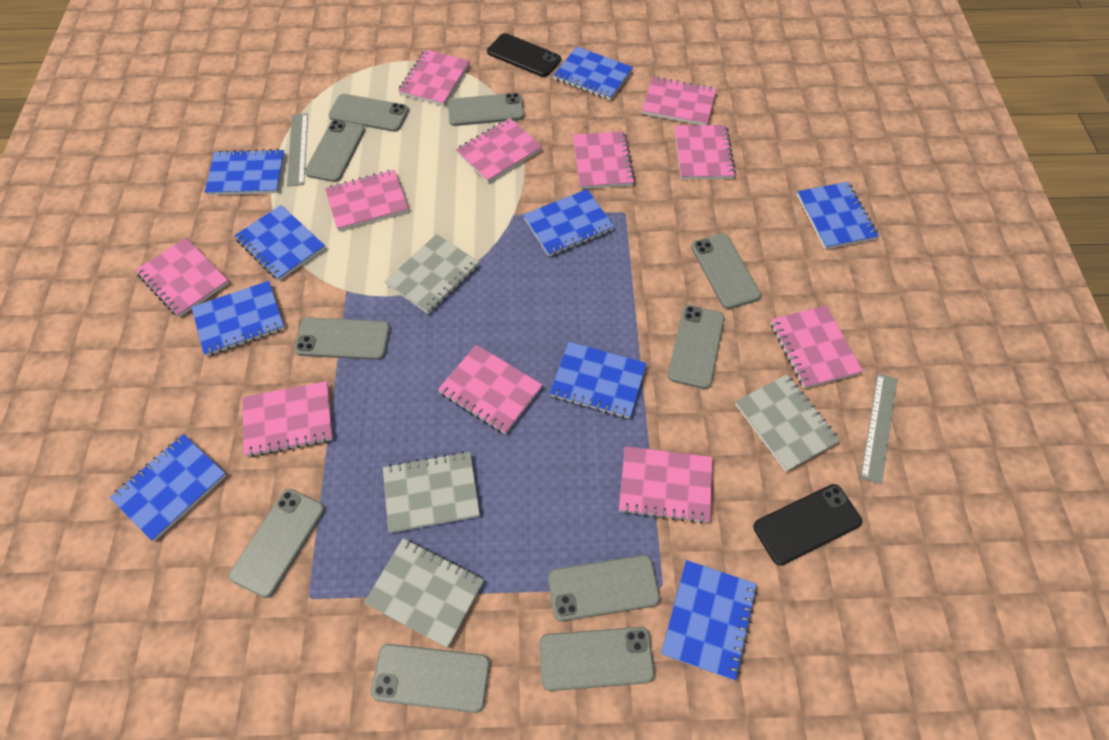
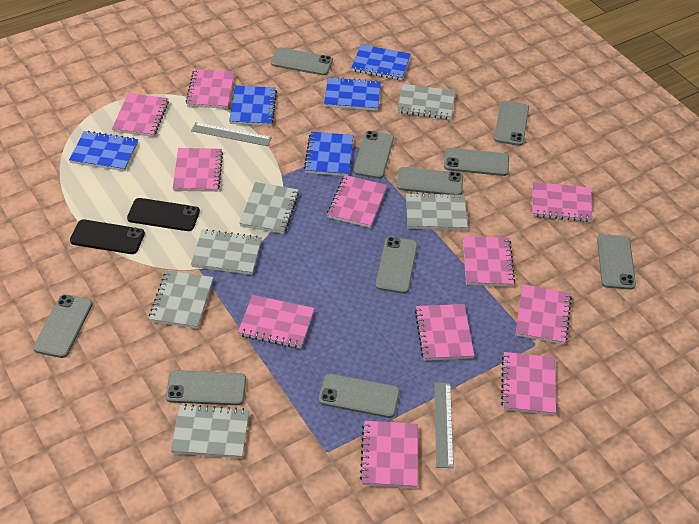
blue notebook: 9 -> 5
grey notebook: 4 -> 6

